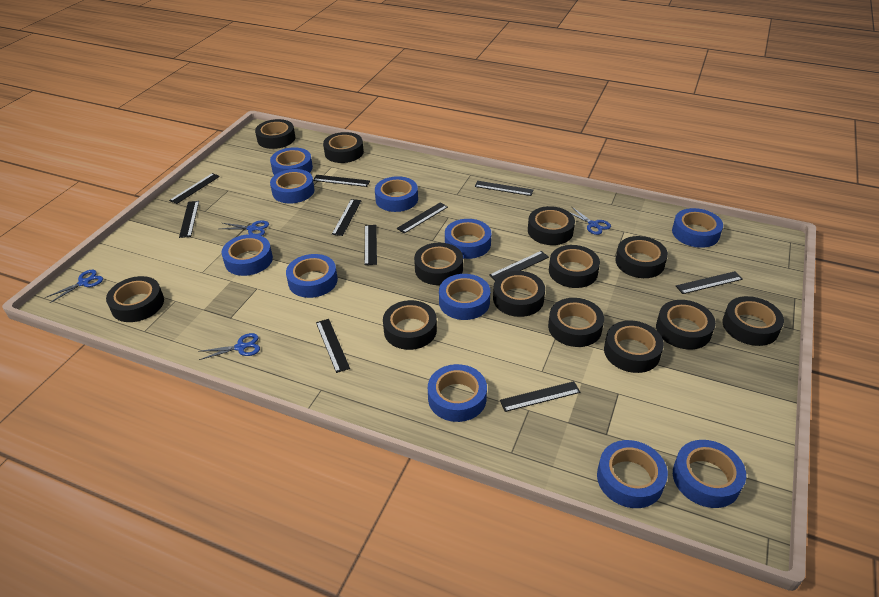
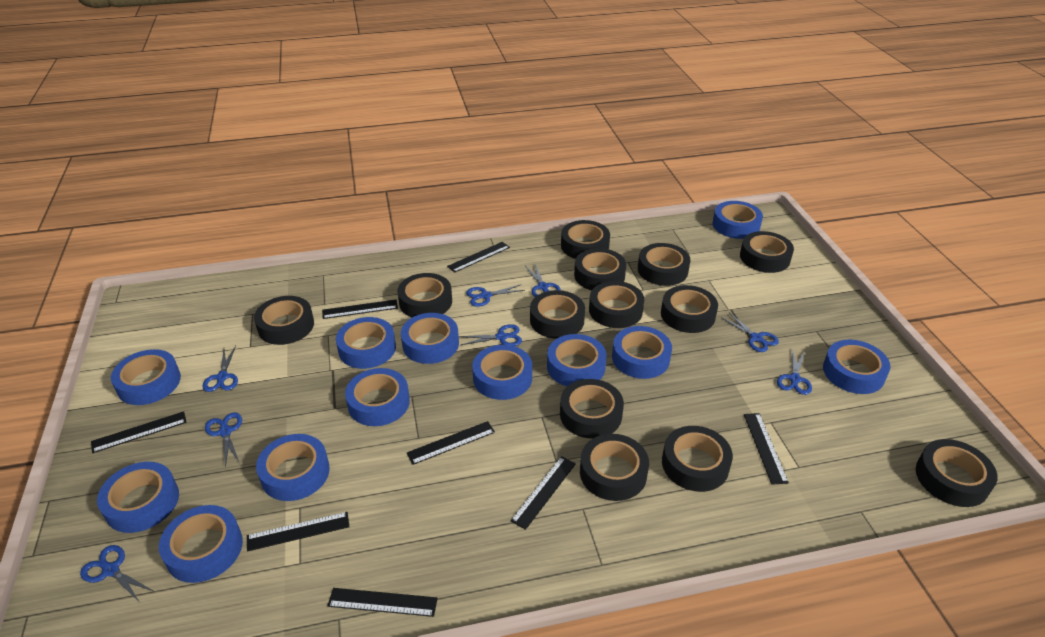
black ruler: 11 -> 8
blue scissors: 4 -> 8
blue tape: 11 -> 12

